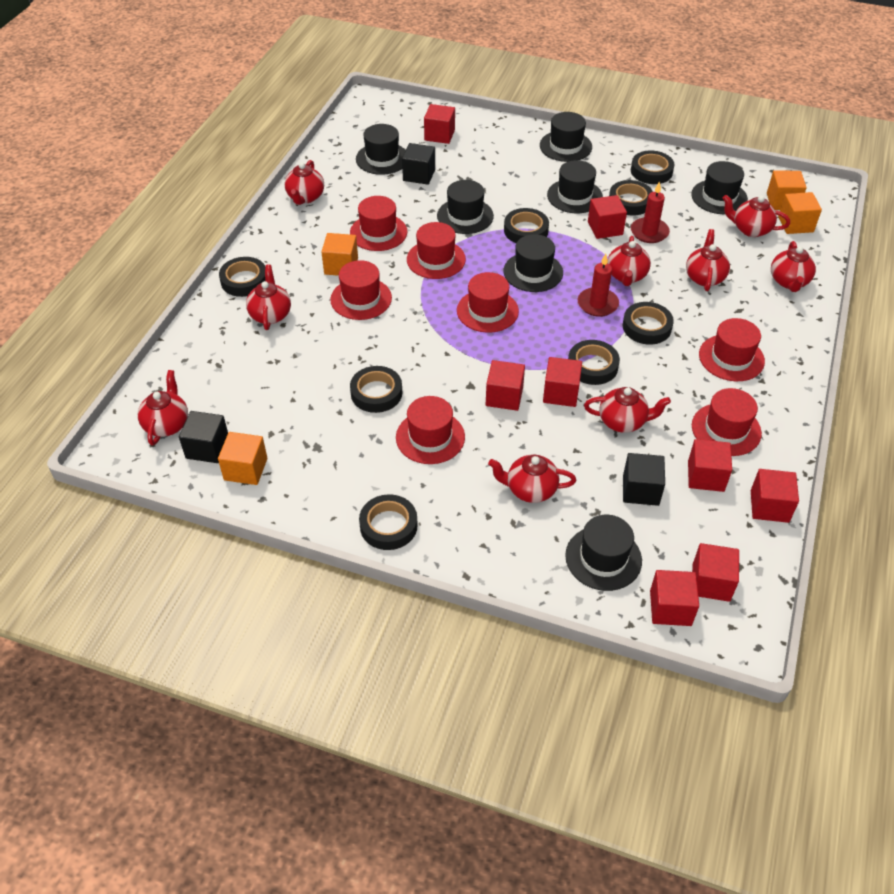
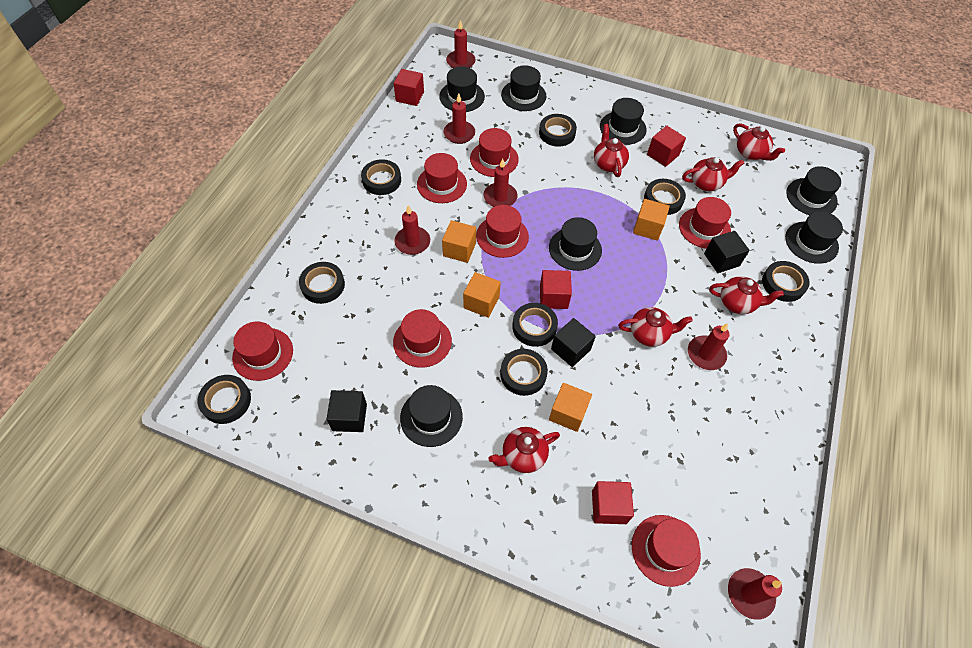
red candle: 2 -> 6
red cube: 8 -> 4
red teapot: 9 -> 6

